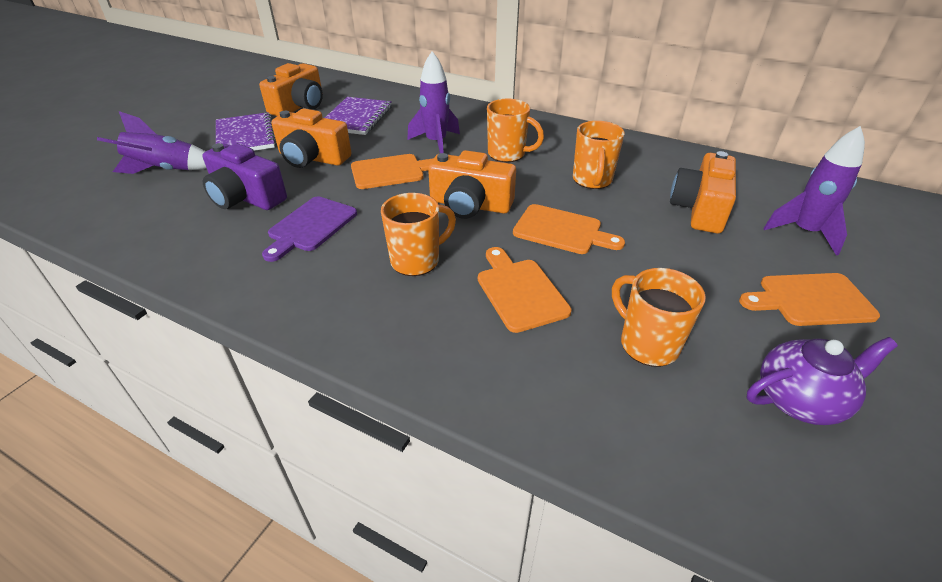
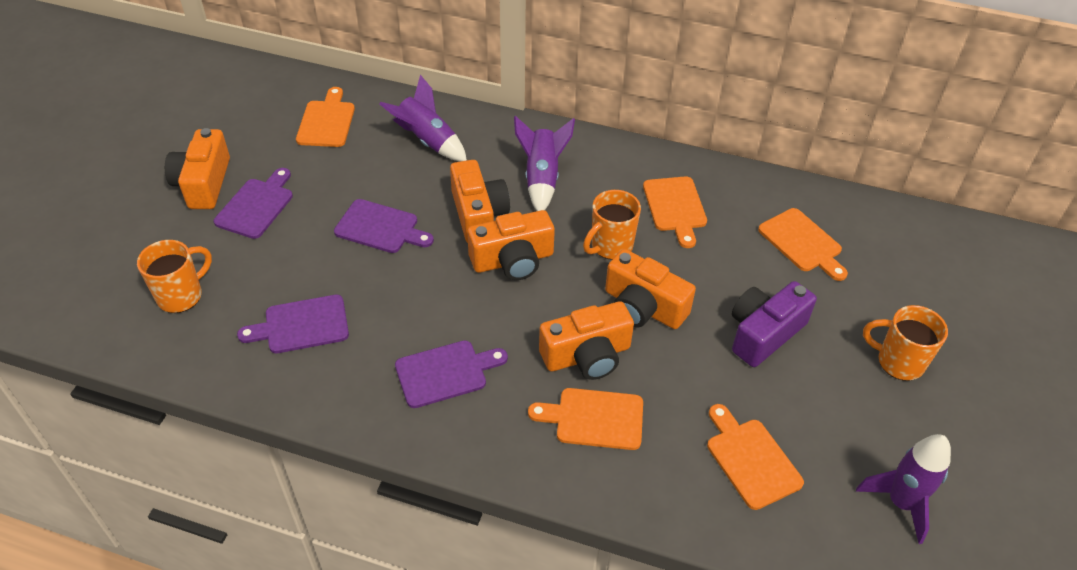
orange camera: 4 -> 5
orange cutting board: 4 -> 5
orange mug: 4 -> 3
purple cutting board: 1 -> 4
purple notebook: 2 -> 0
purple teapot: 1 -> 0

